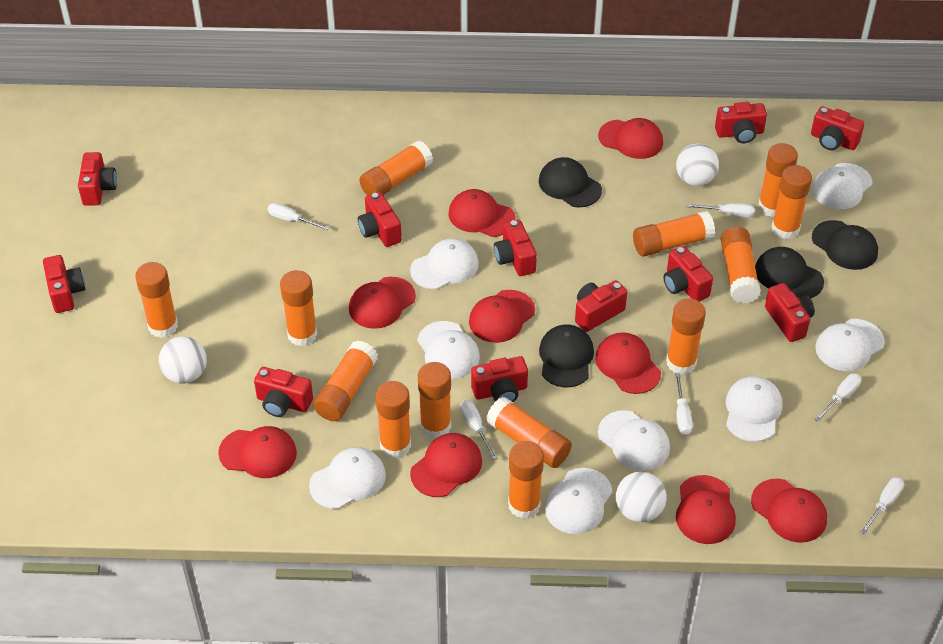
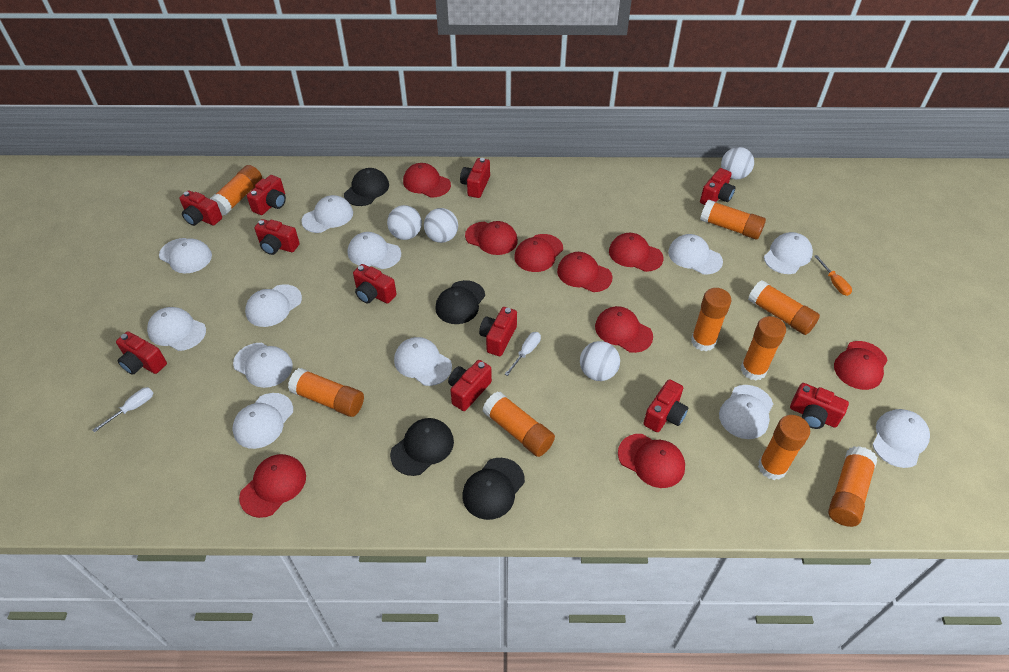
orange glue stick: 13 -> 9
orange screwdriver: 0 -> 1
white ball: 3 -> 4
white cap: 8 -> 12
white screwdriver: 6 -> 2

